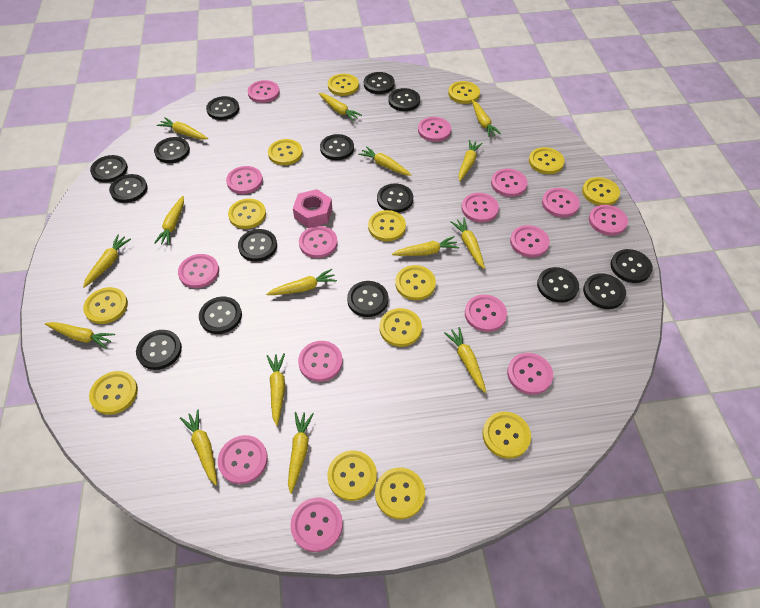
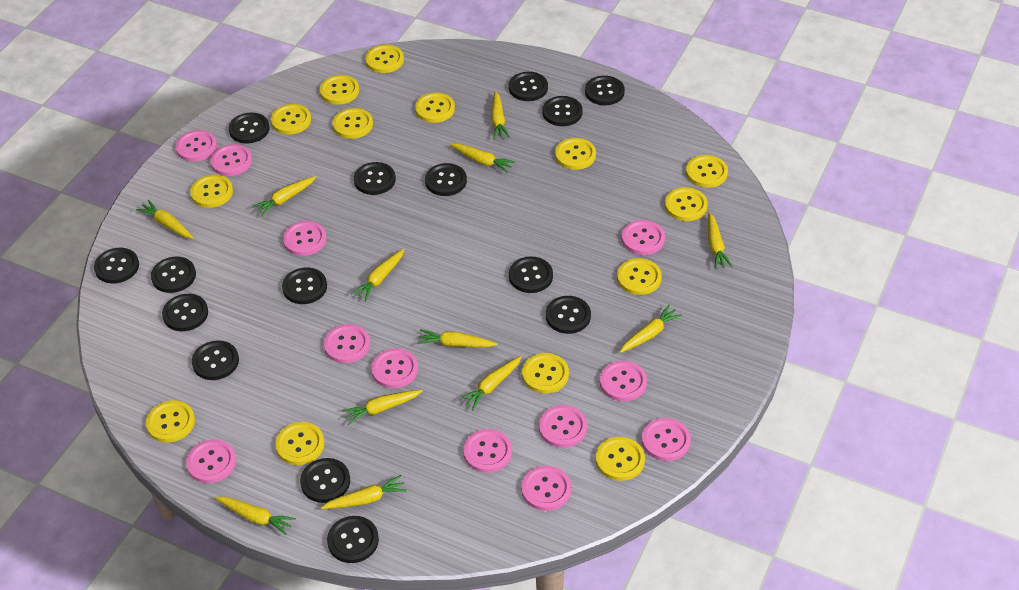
pink button: 15 -> 12
pink nut: 1 -> 0
yellow carrot: 15 -> 12

